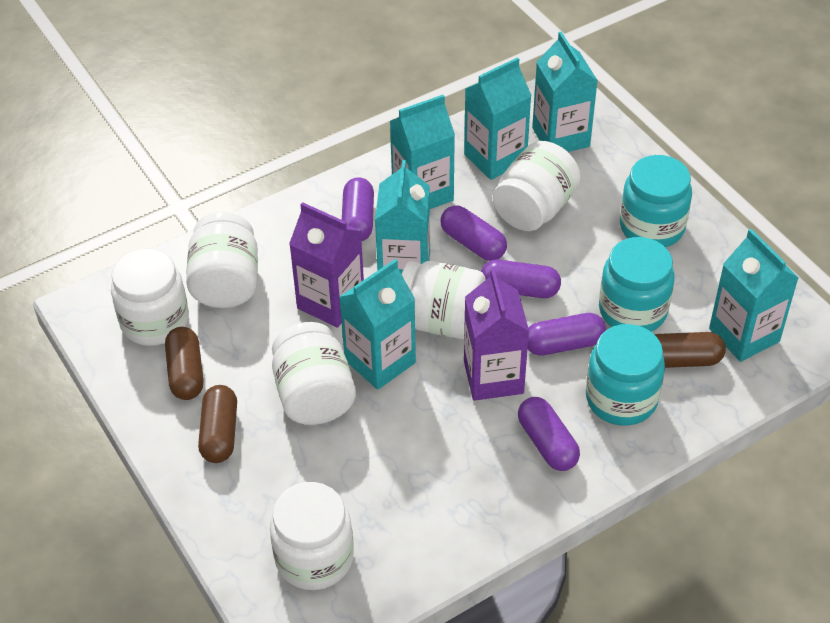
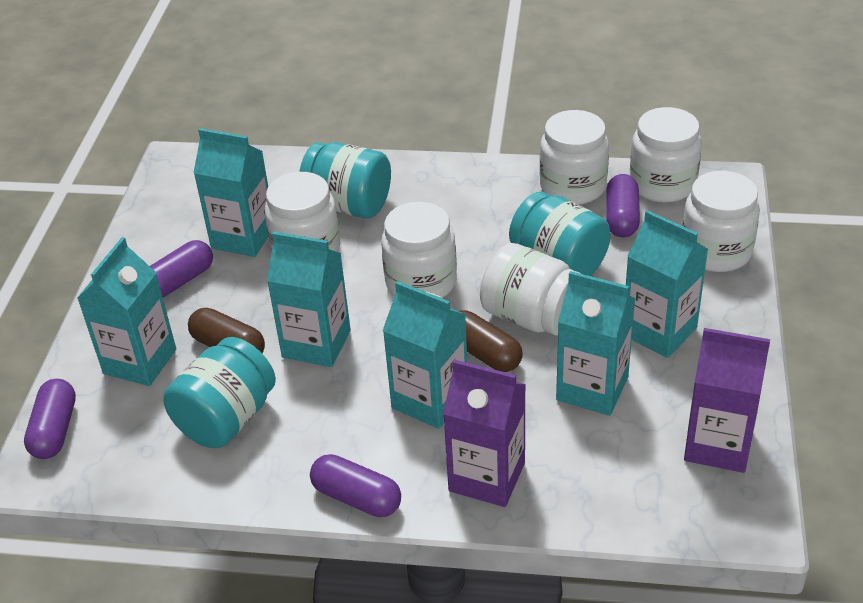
brown capsule: 3 -> 2
purple capsule: 5 -> 4

